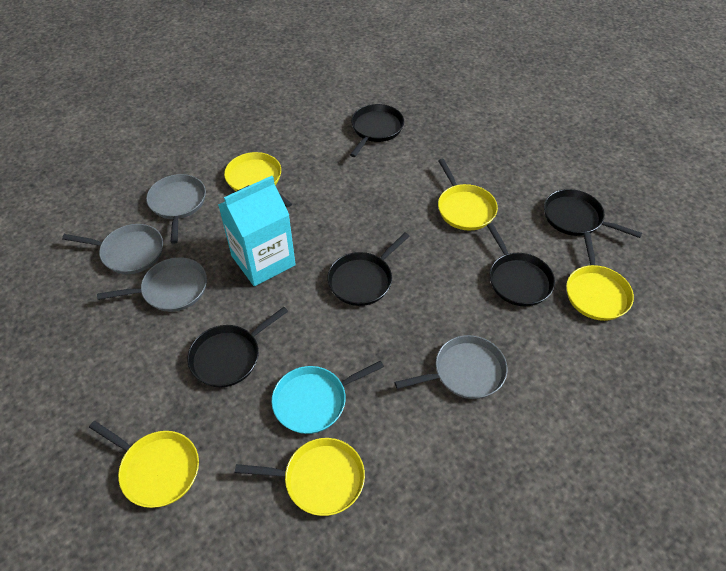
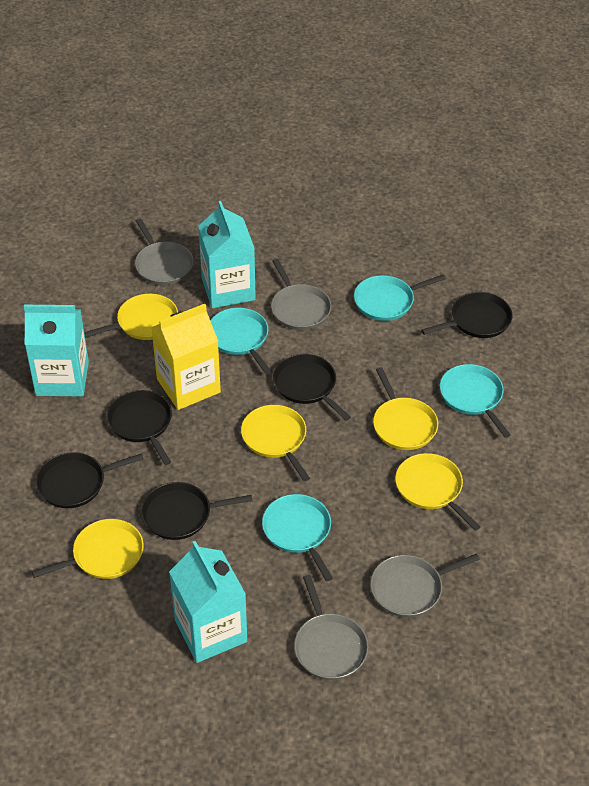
turquoise carton: 1 -> 3
turquoise pan: 1 -> 4
yellow carton: 0 -> 1

